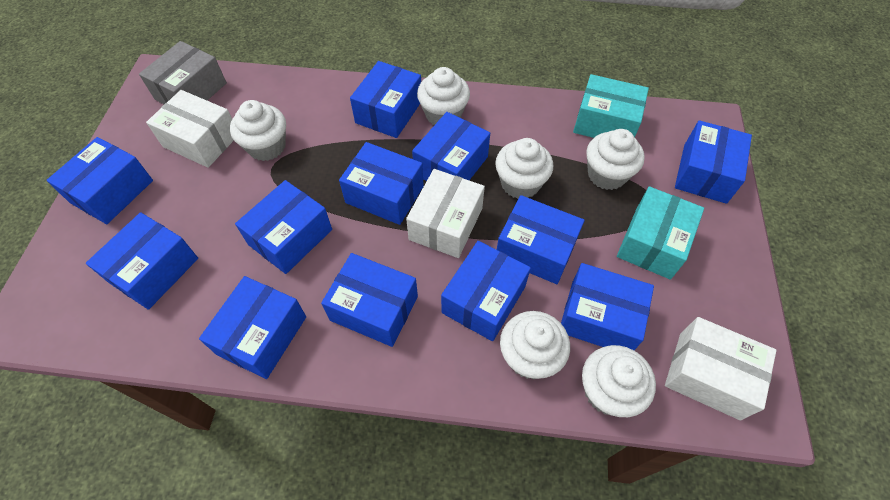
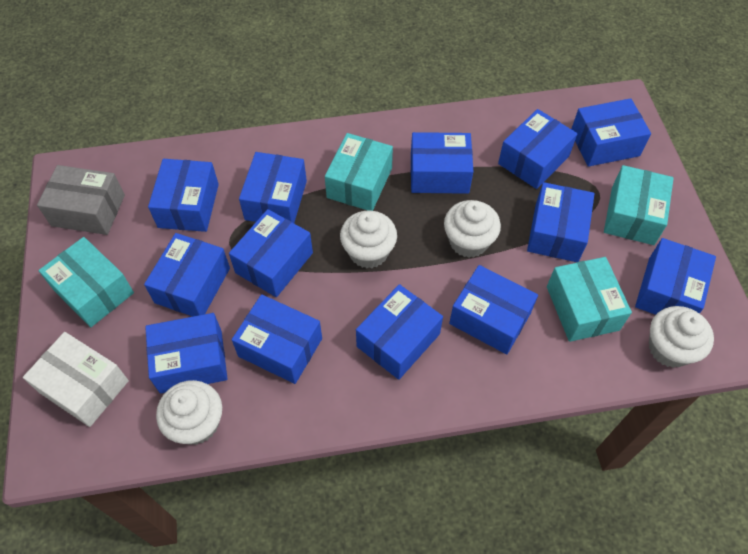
blue box: 12 -> 13
turquoise box: 2 -> 4
white box: 3 -> 1
white cupcake: 6 -> 4

